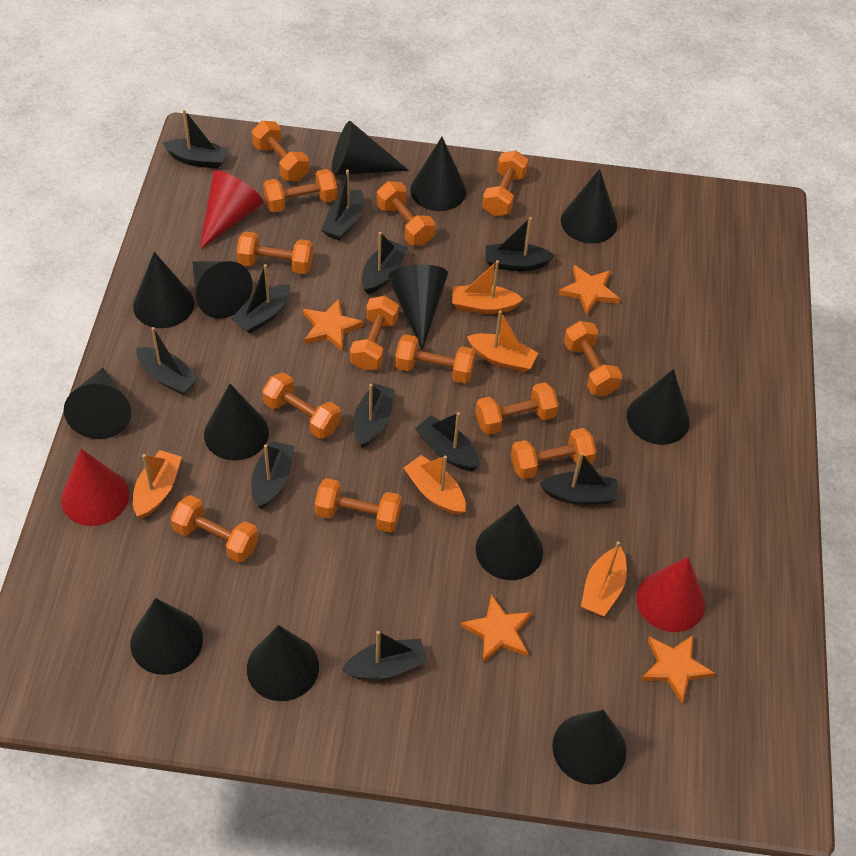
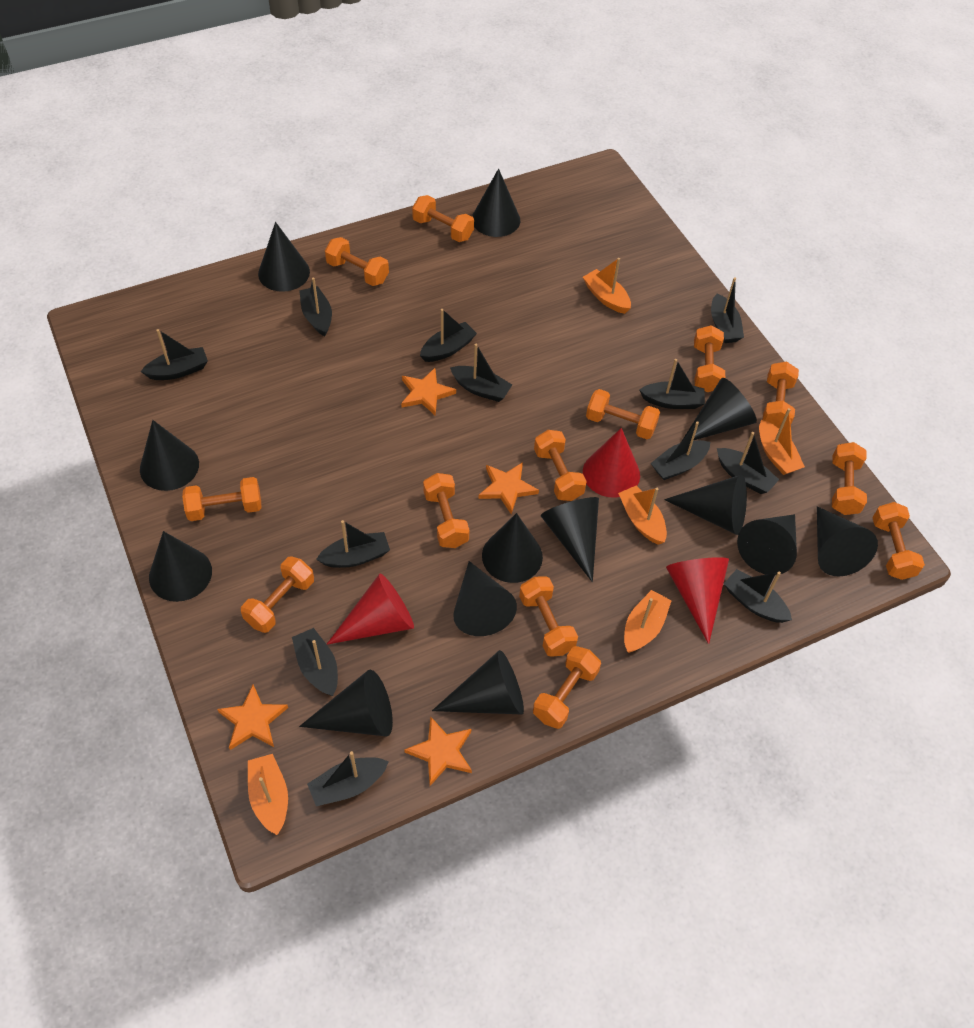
black boat: 11 -> 12

